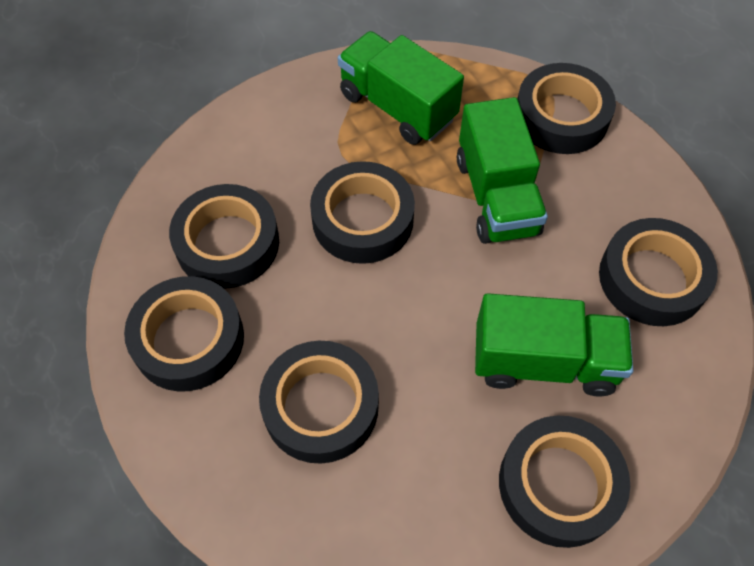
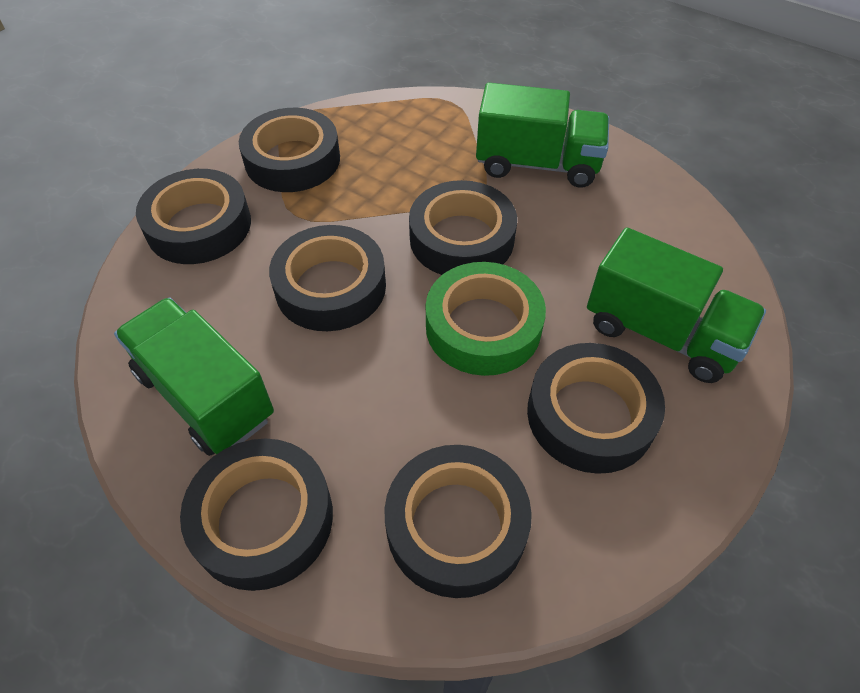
green tape: 0 -> 1

